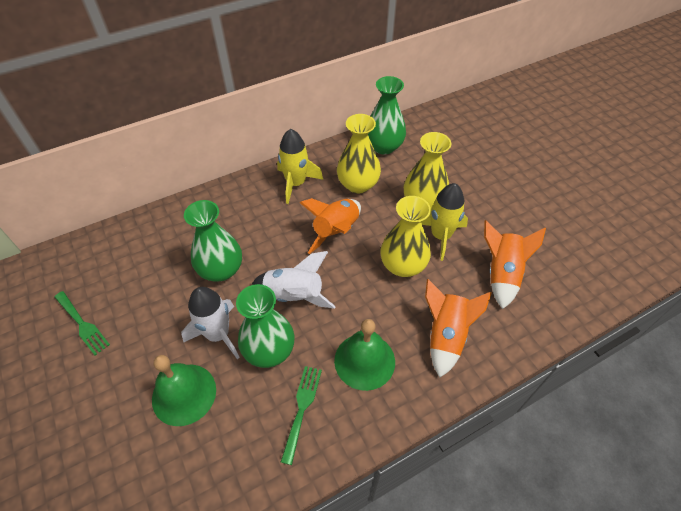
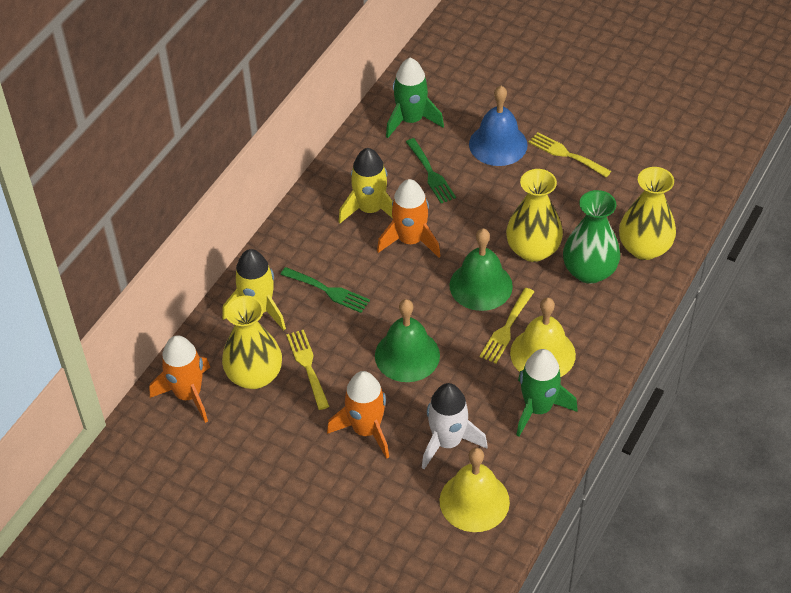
blue bell: 0 -> 1
green rocket: 0 -> 2
green vase: 3 -> 1
white rocket: 2 -> 1
yellow bell: 0 -> 2
yellow fork: 0 -> 3

